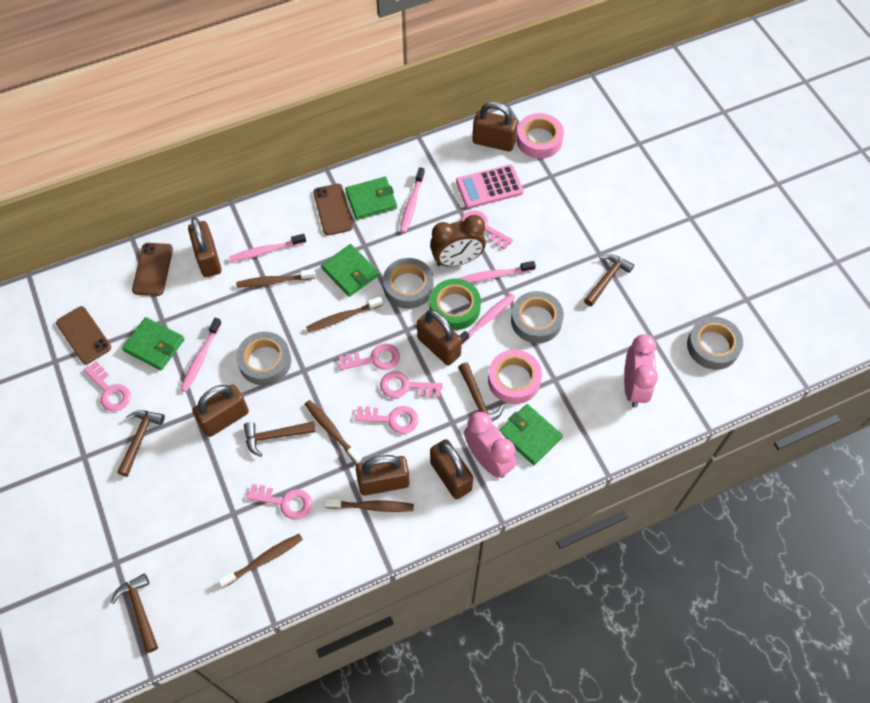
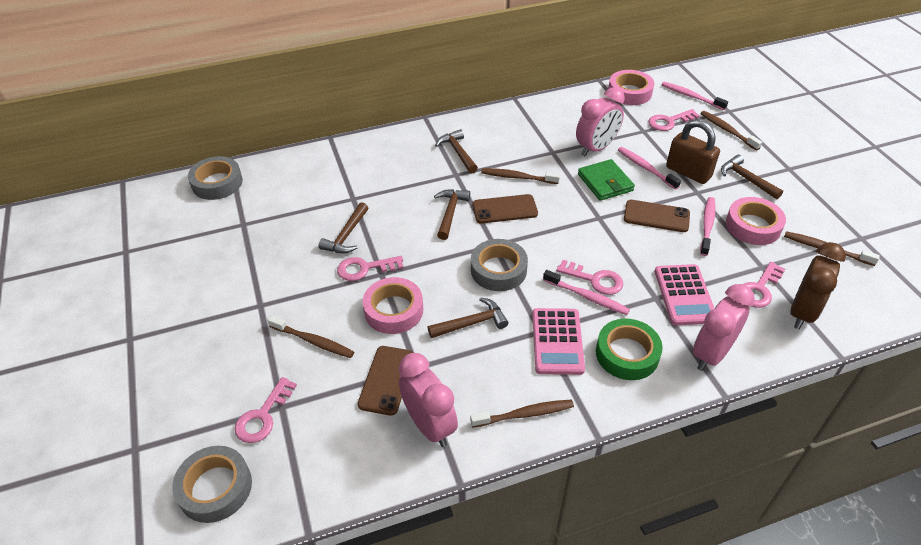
brown padlock: 6 -> 1
green wallet: 4 -> 1
grey tape: 4 -> 3
pink calculator: 1 -> 2
pink clock: 2 -> 3
pink key: 6 -> 5
pink tape: 2 -> 3
pink toothbrush: 5 -> 4

